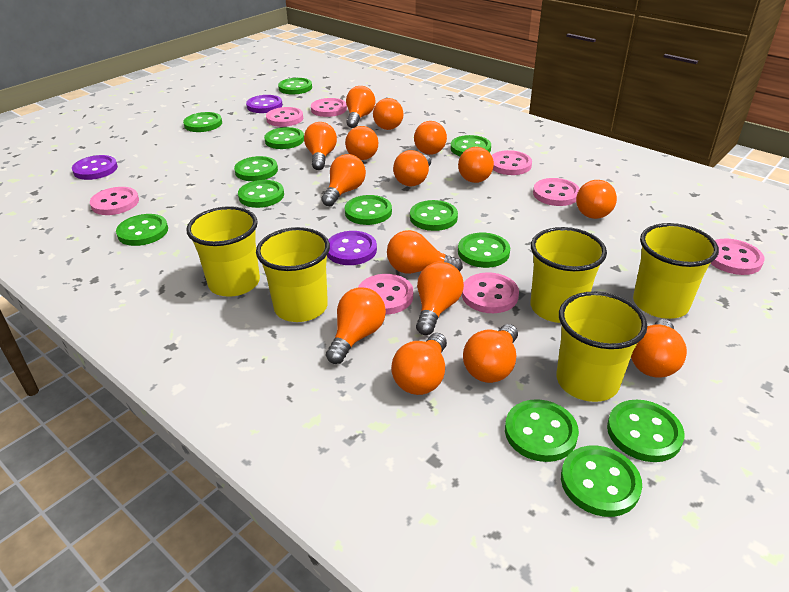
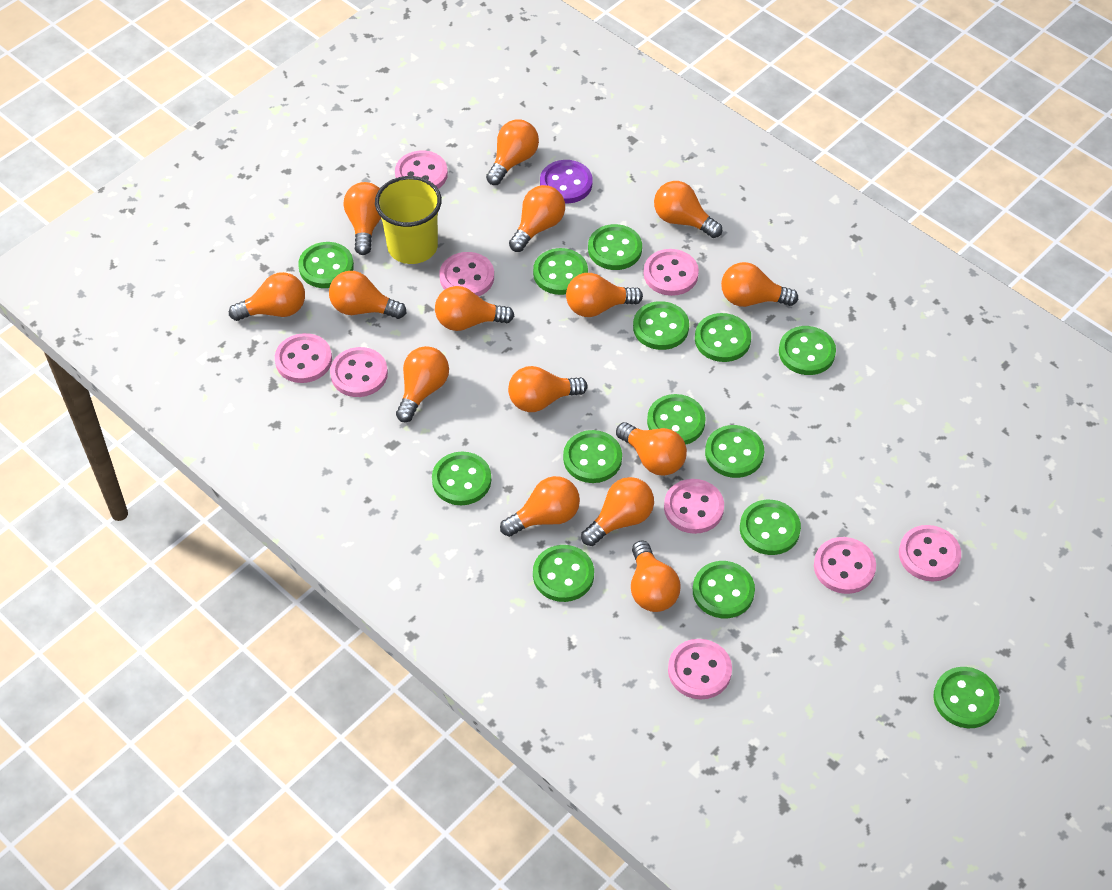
green button: 13 -> 14
pink button: 8 -> 9
purple button: 3 -> 1
yellow cup: 5 -> 1

